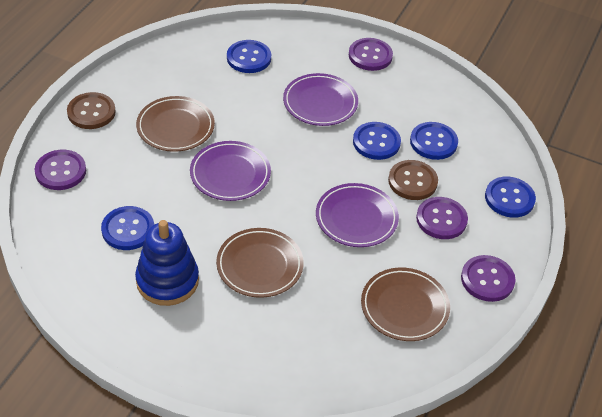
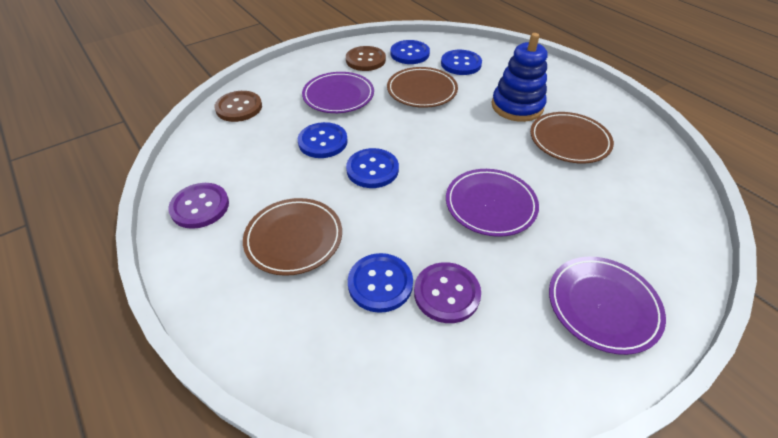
purple button: 4 -> 2

